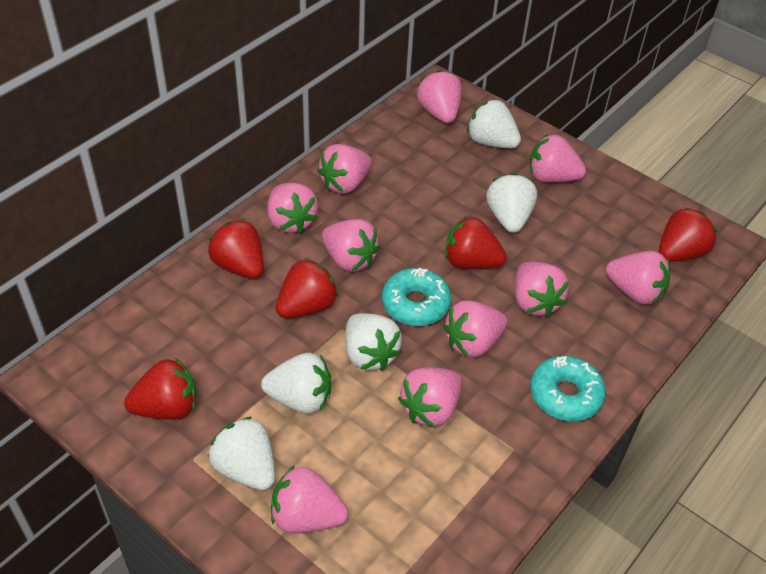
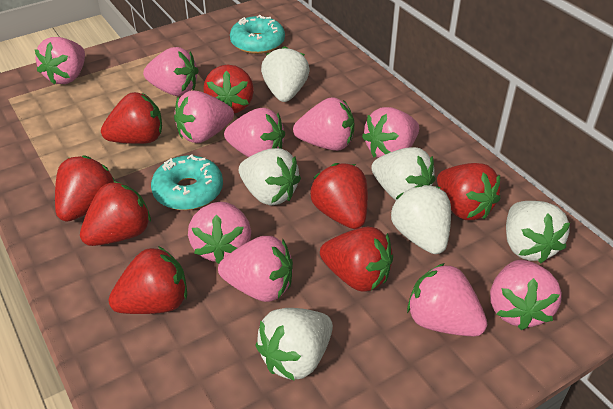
red strawberry: 5 -> 8
white strawberry: 5 -> 6

